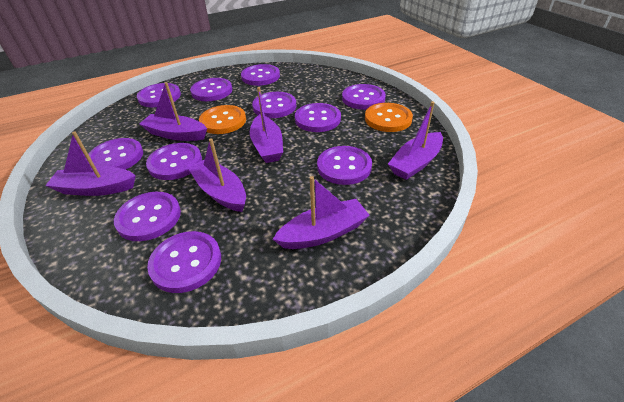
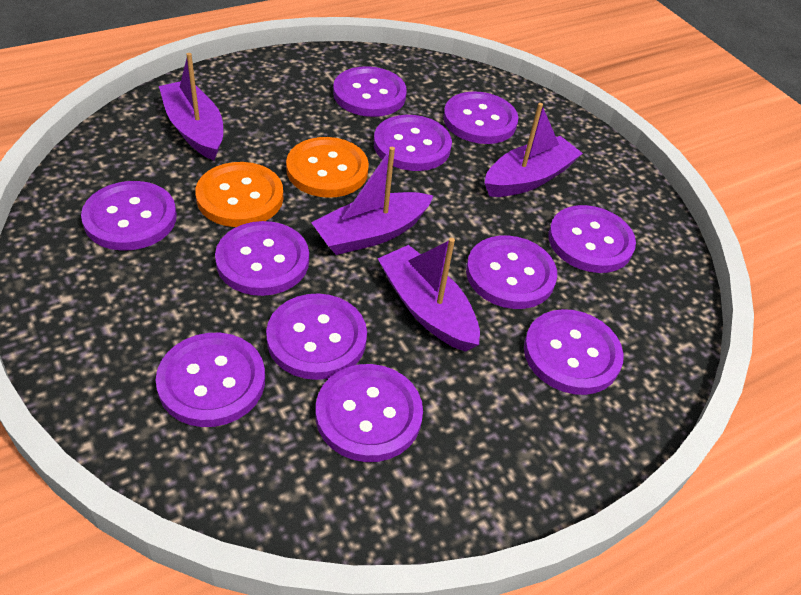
purple boat: 6 -> 4

